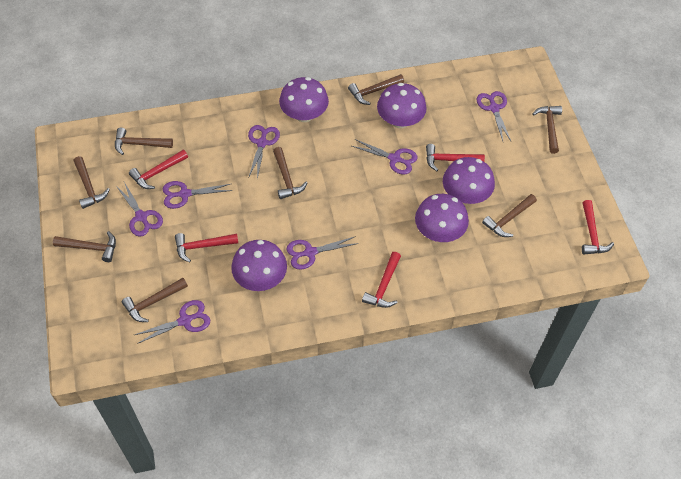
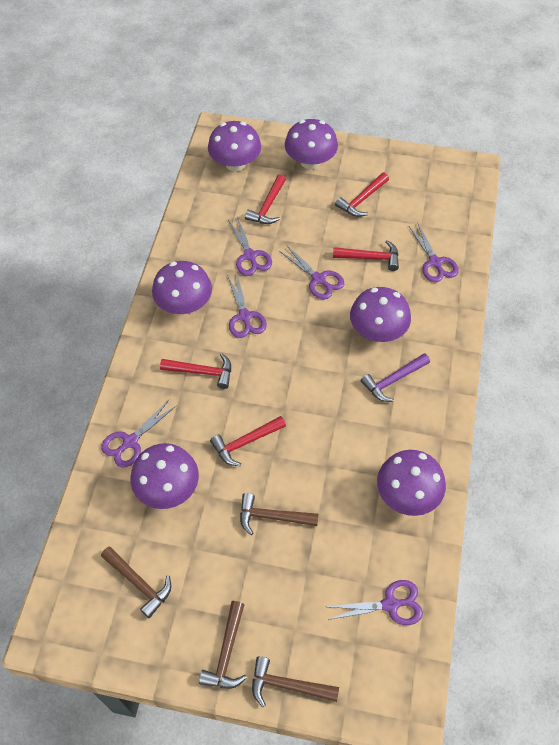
brown hammer: 8 -> 4
purple hammer: 0 -> 1
purple mushroom: 5 -> 6
purple scissors: 7 -> 6

